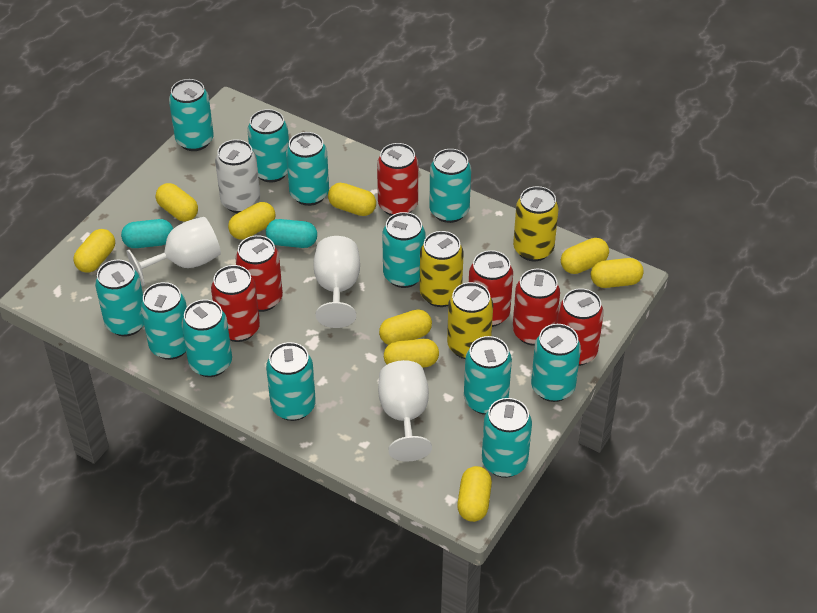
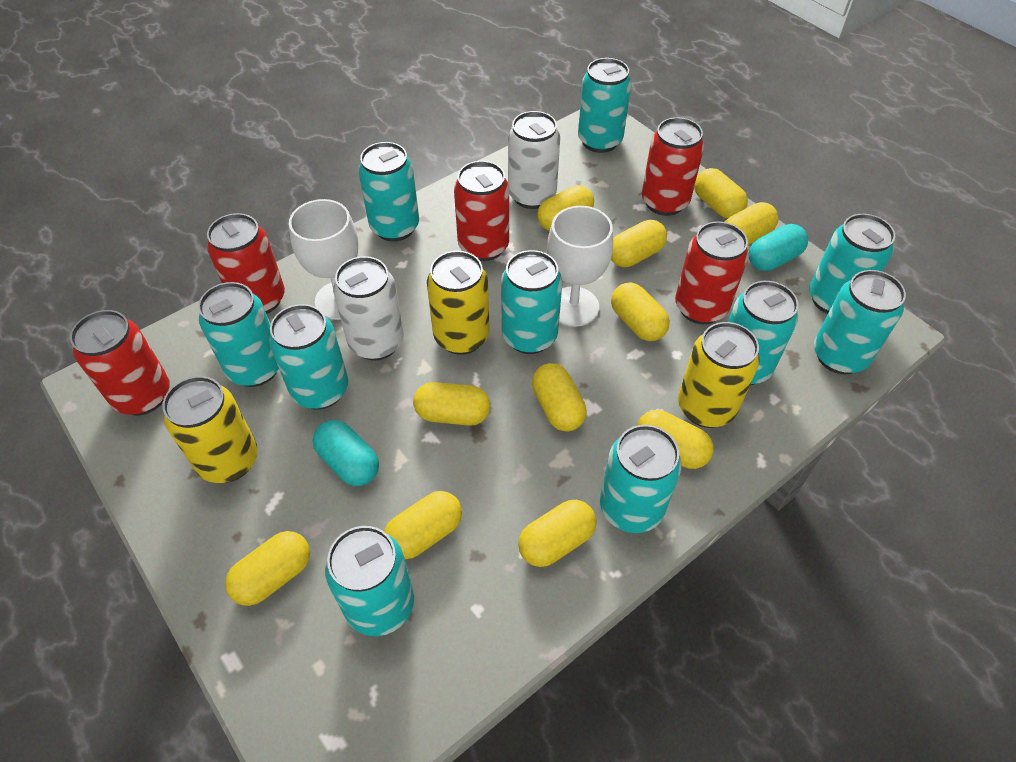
red can: 6 -> 5
turquoise can: 12 -> 10
white can: 1 -> 2
white goblet: 3 -> 2
yellow capsule: 9 -> 11

